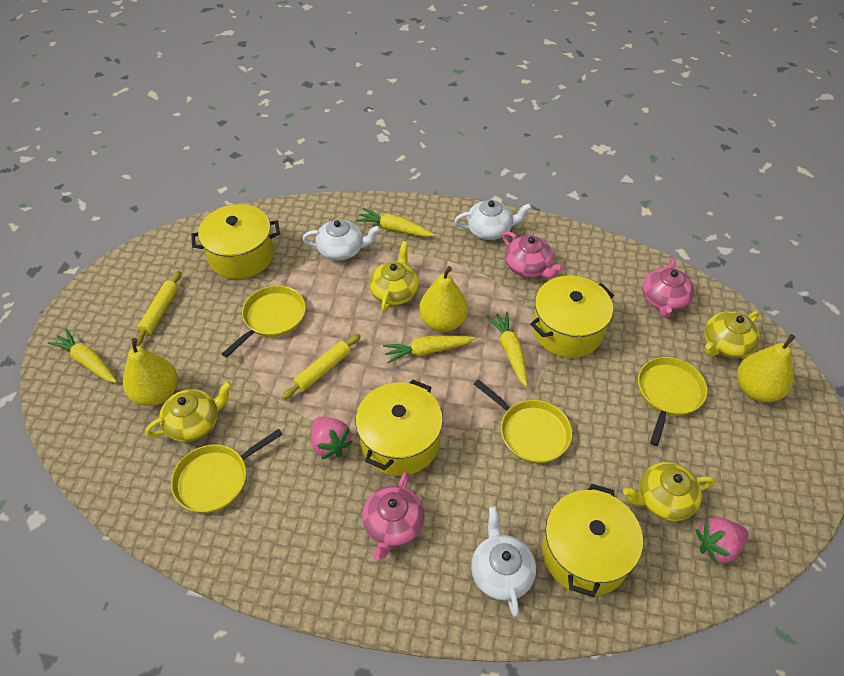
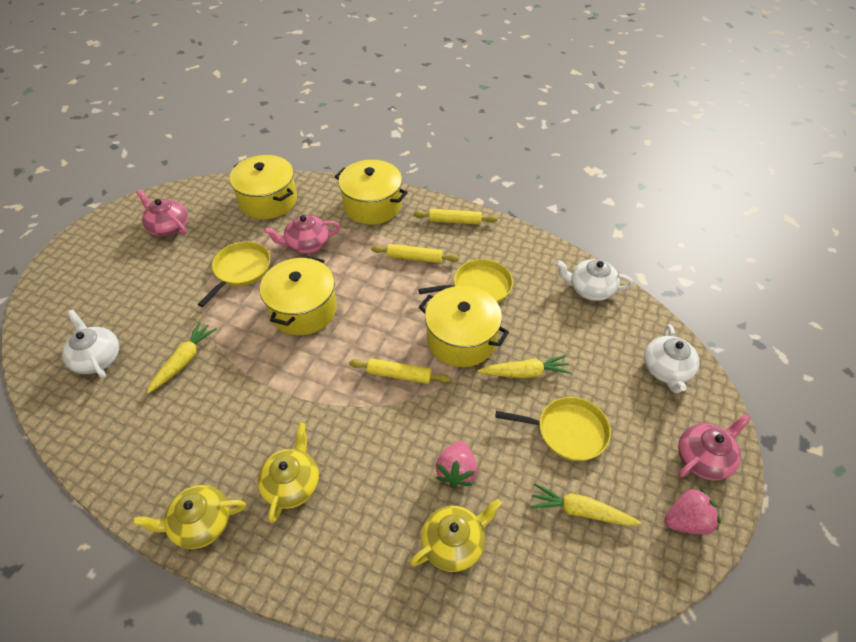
yellow carrot: 4 -> 3
yellow pan: 4 -> 3
yellow pear: 3 -> 0
yellow rolling pin: 2 -> 3
yellow teapot: 4 -> 3

